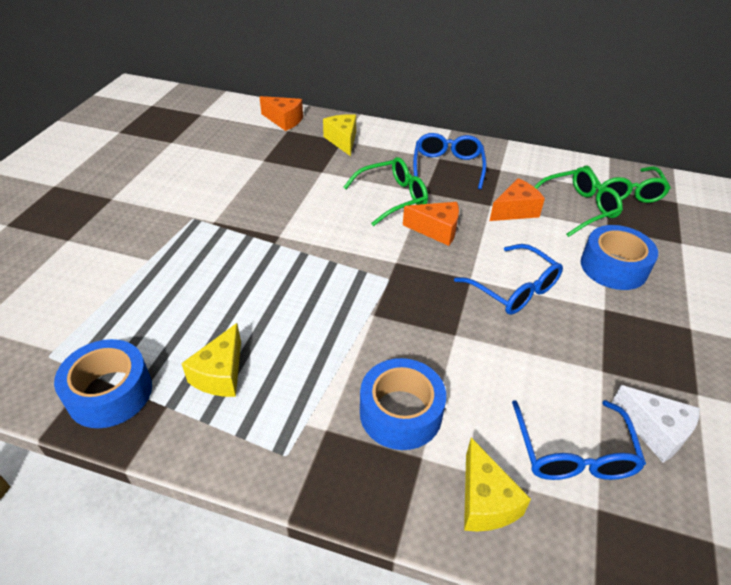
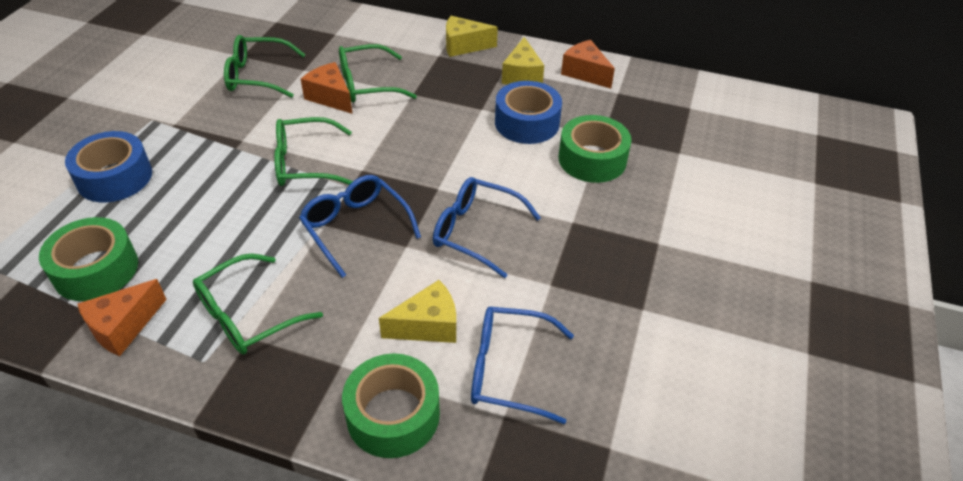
blue tape: 3 -> 2
green glasses: 3 -> 4
green tape: 0 -> 3
white cheese: 1 -> 0

